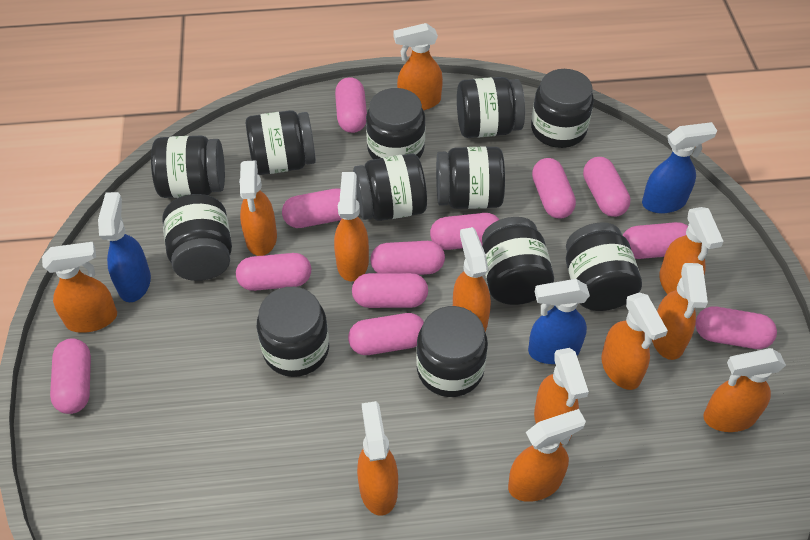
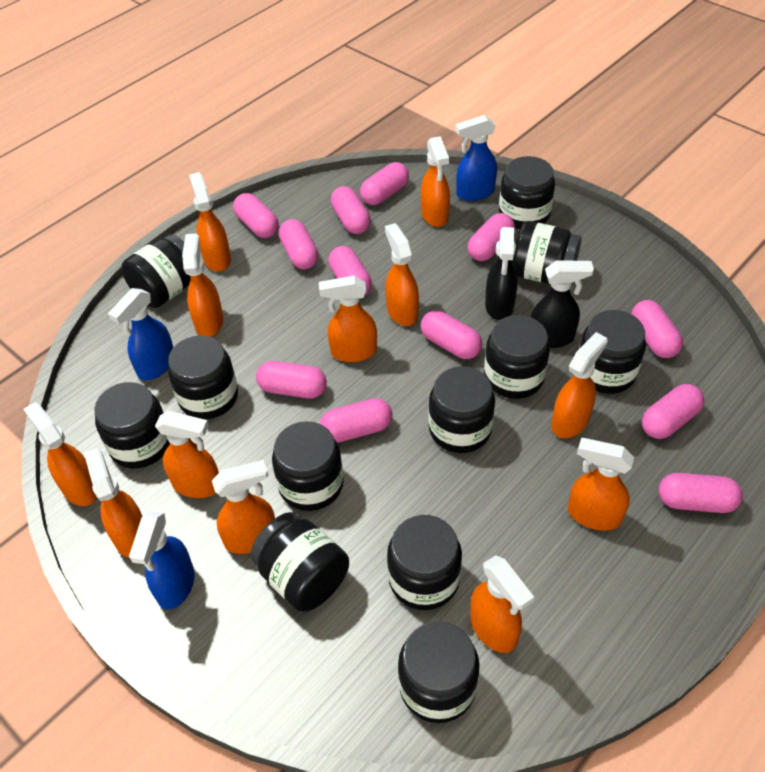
black spray bottle: 0 -> 2

